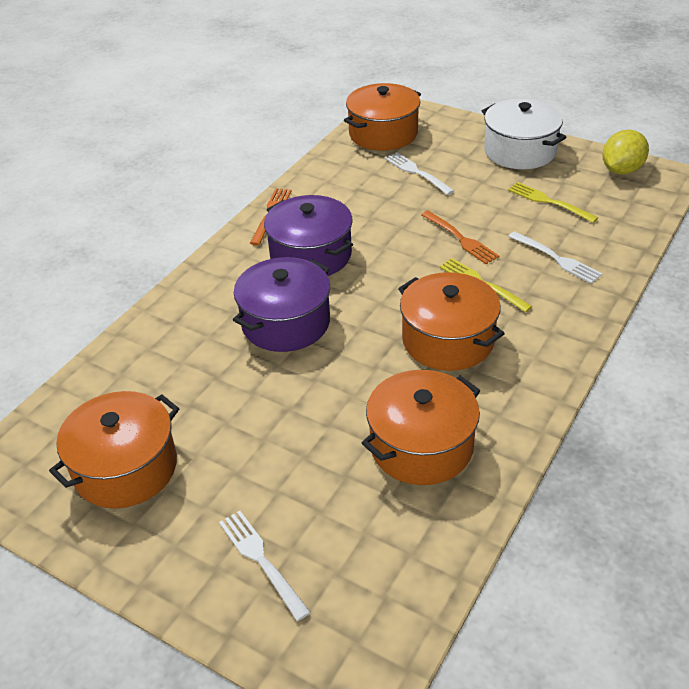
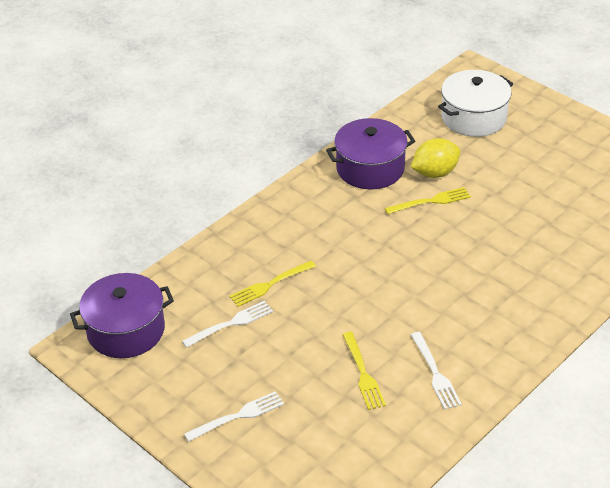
orange fork: 2 -> 0
orange pot: 4 -> 0
yellow fork: 2 -> 3

